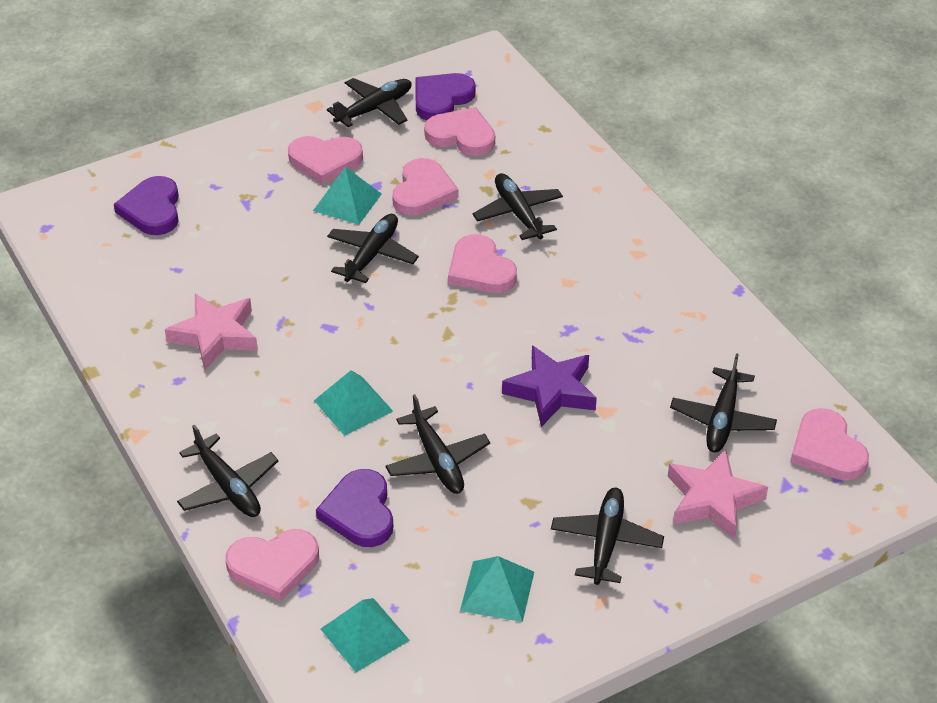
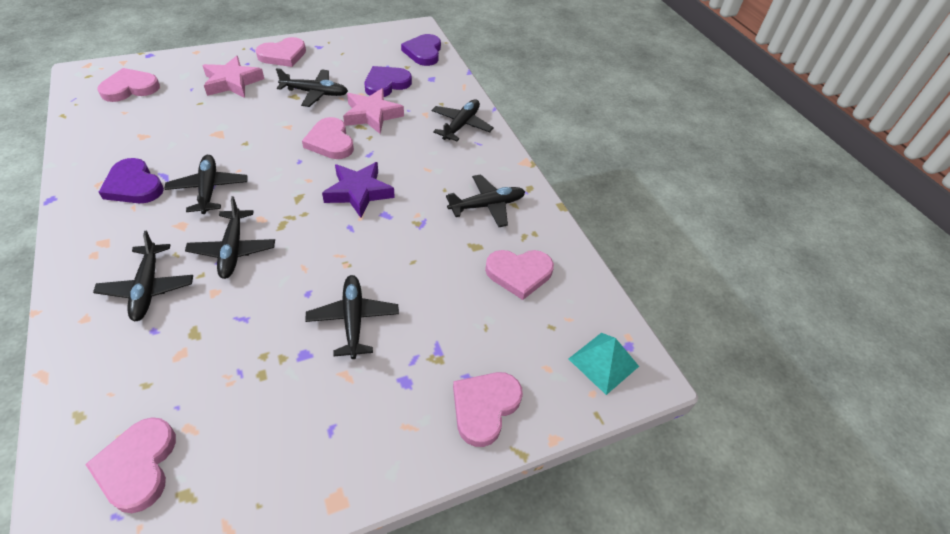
turquoise pyramid: 4 -> 1

